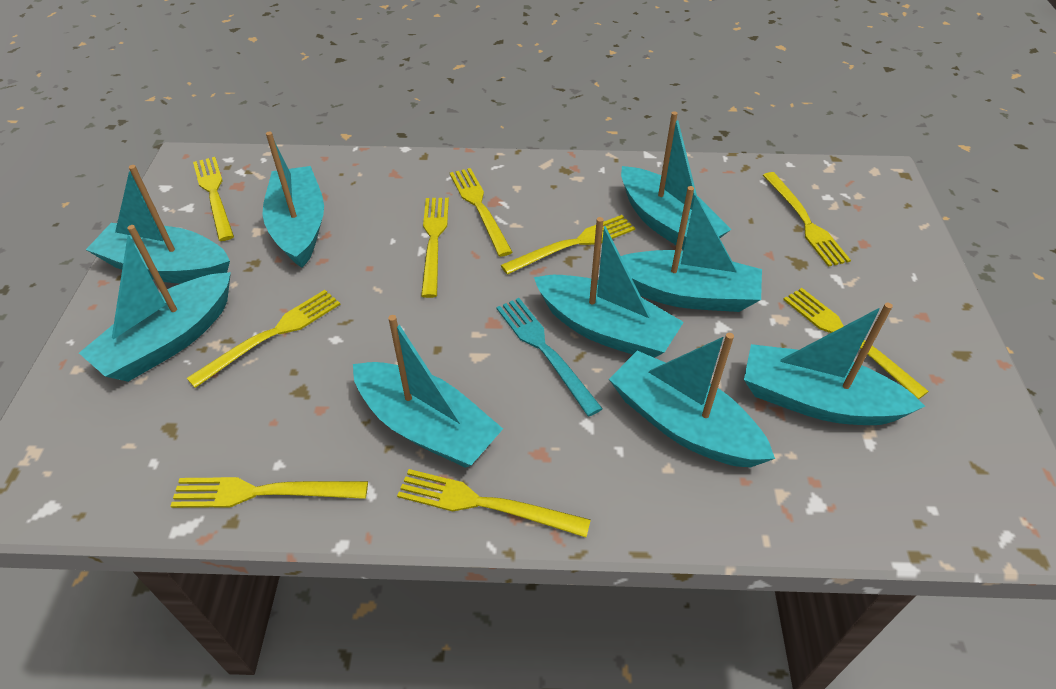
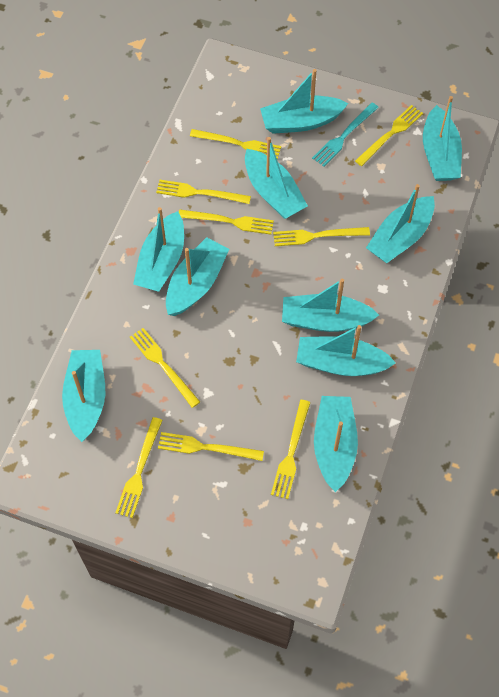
turquoise boat: 9 -> 10

